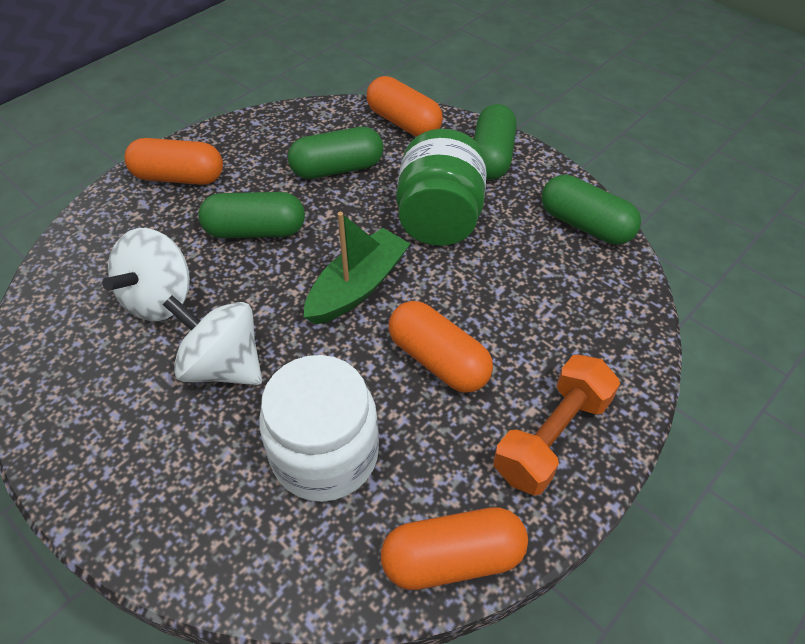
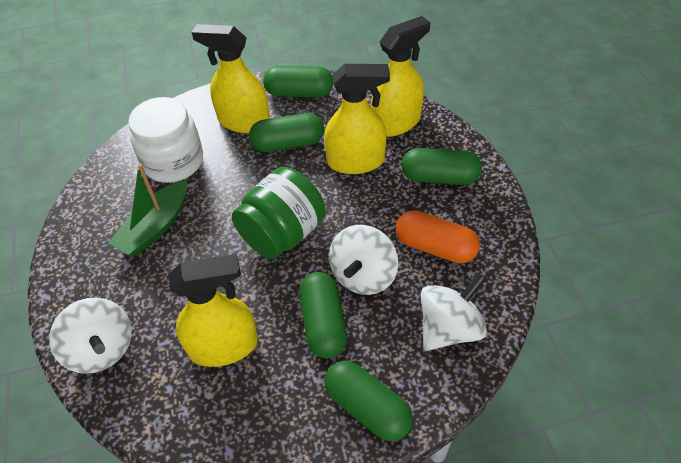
green capsule: 4 -> 5
orange capsule: 4 -> 1
orange dumbbell: 1 -> 0
white spinning top: 2 -> 3
yellow spray bottle: 0 -> 4

